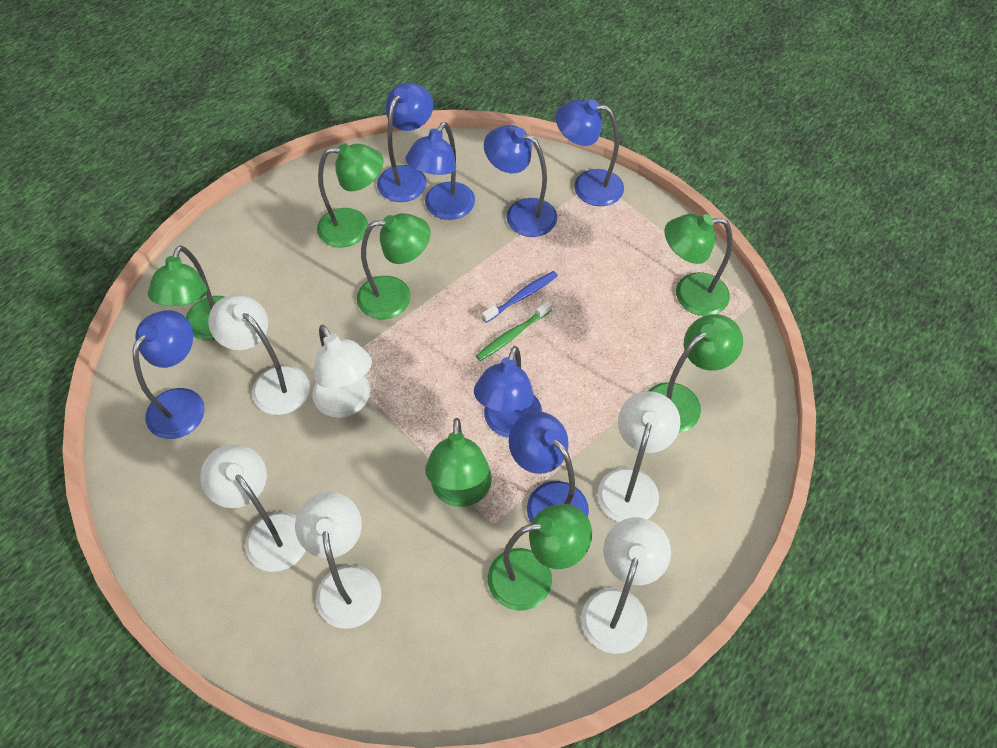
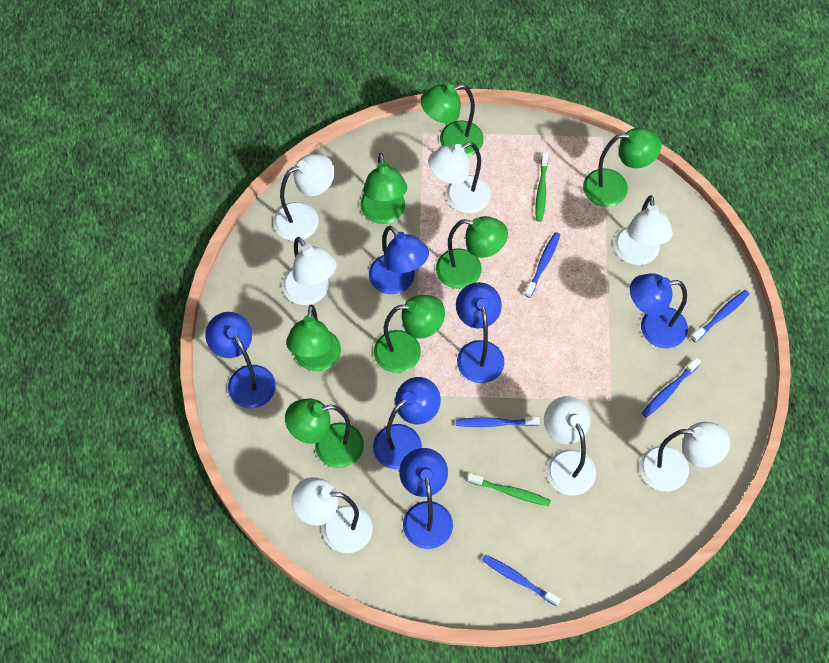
blue lamp: 7 -> 6
blue toothbrush: 1 -> 5
green toothbrush: 1 -> 2
white lamp: 6 -> 7

